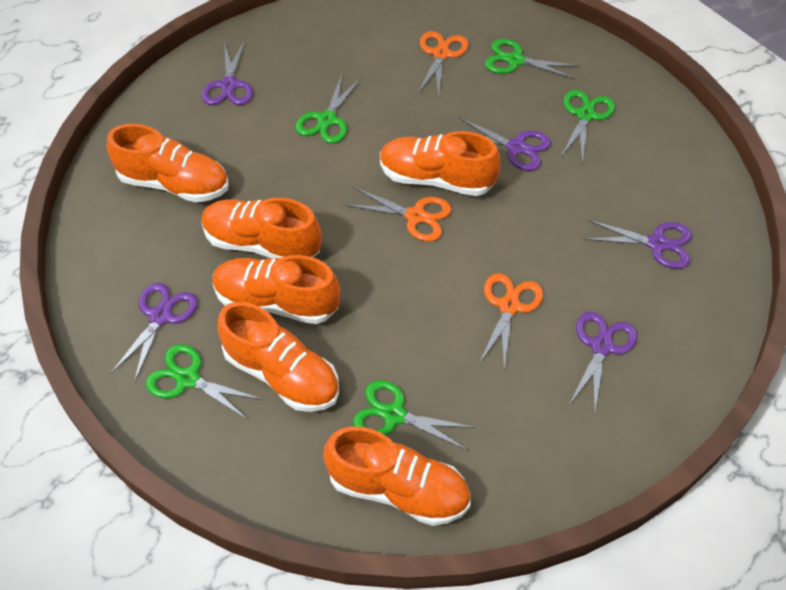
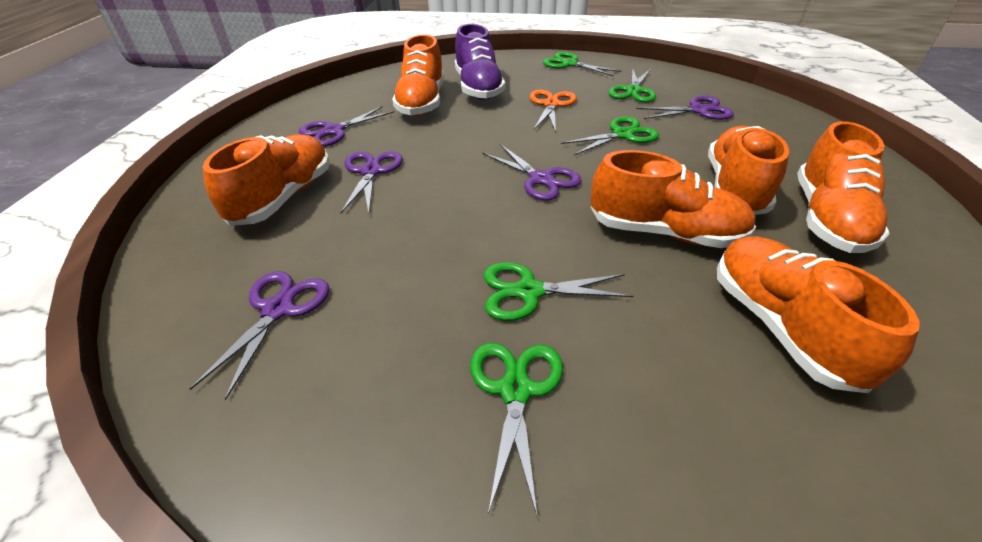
orange scissors: 3 -> 1
purple shoe: 0 -> 1

